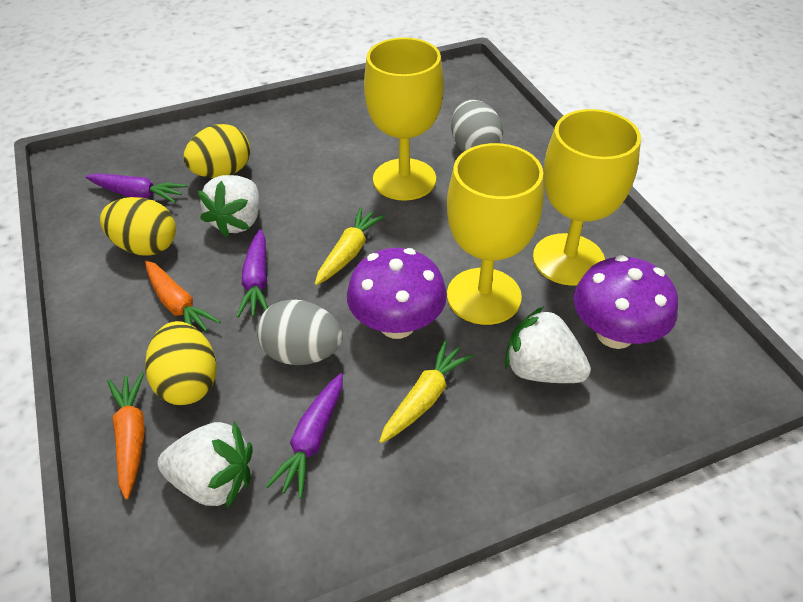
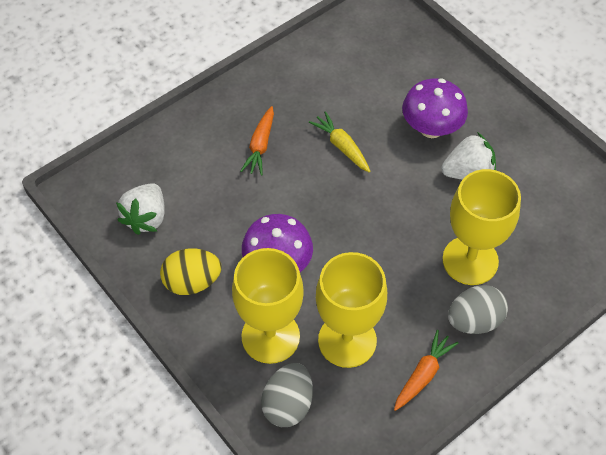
purple carrot: 3 -> 0
white strawberry: 3 -> 2
yellow carrot: 2 -> 1
yellow egg: 3 -> 1

